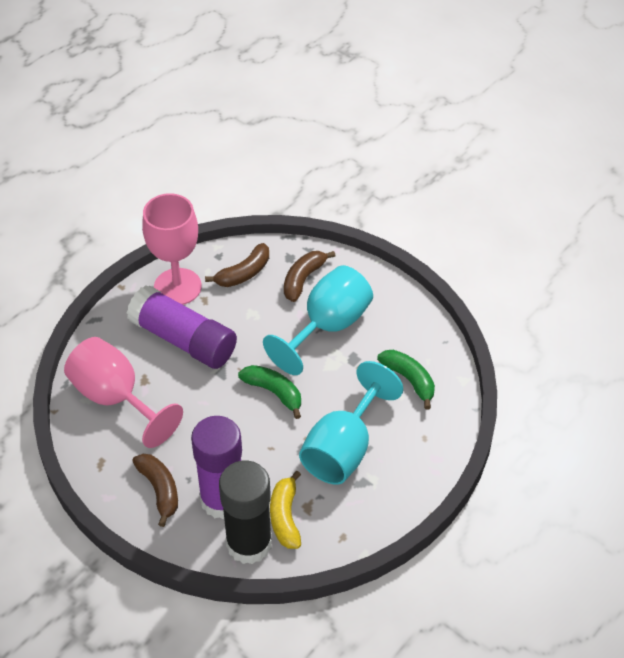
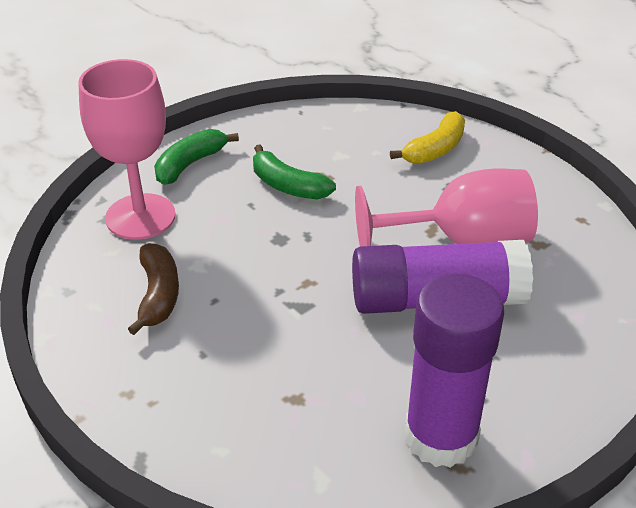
black glue stick: 1 -> 0
brown banana: 3 -> 1
turquoise goblet: 2 -> 0

